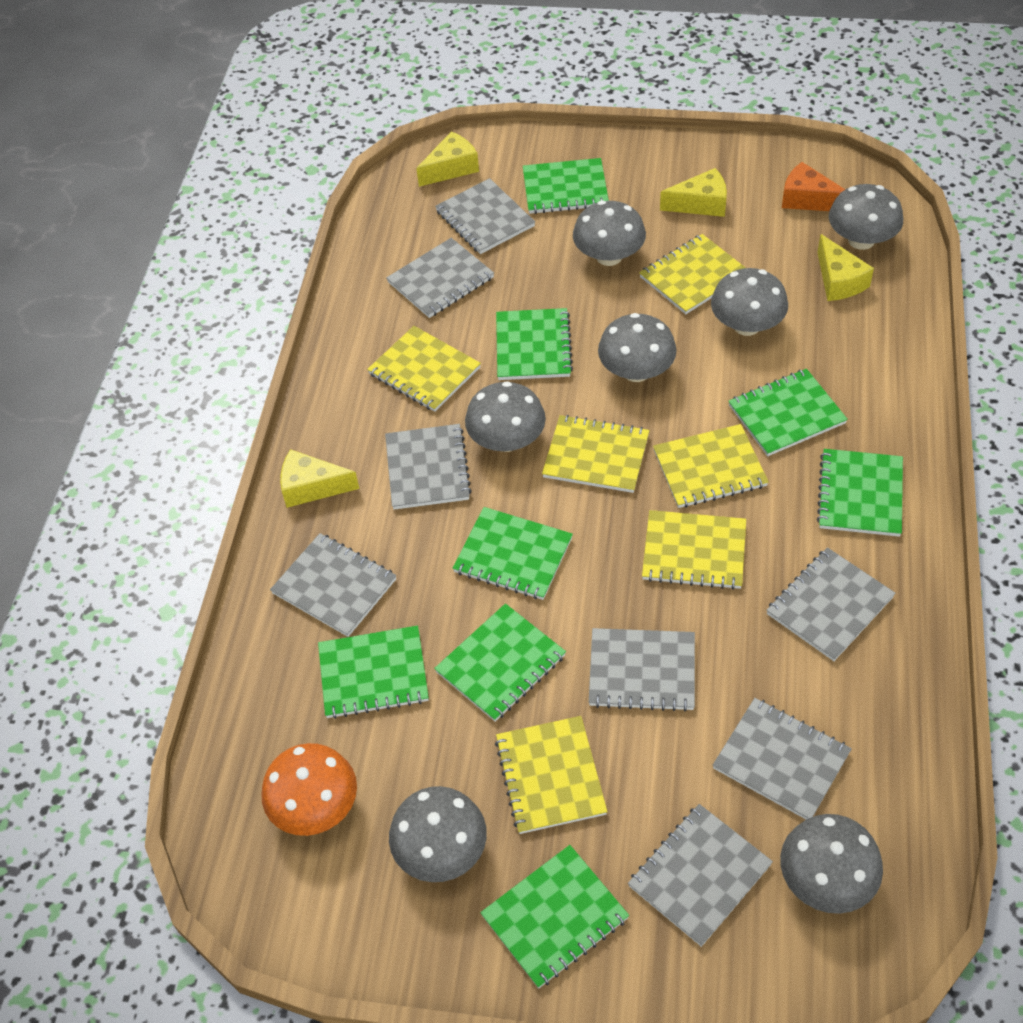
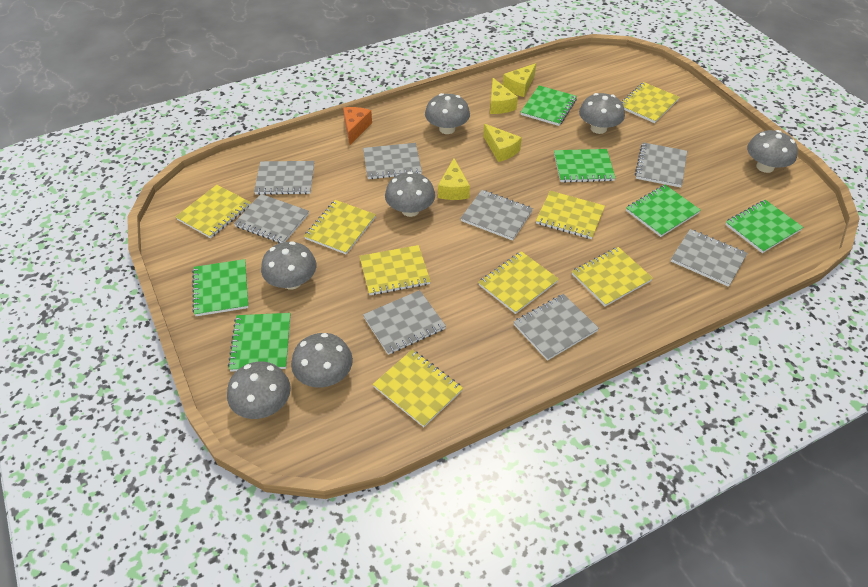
green notebook: 8 -> 6
orange mushroom: 1 -> 0
yellow notebook: 6 -> 8

